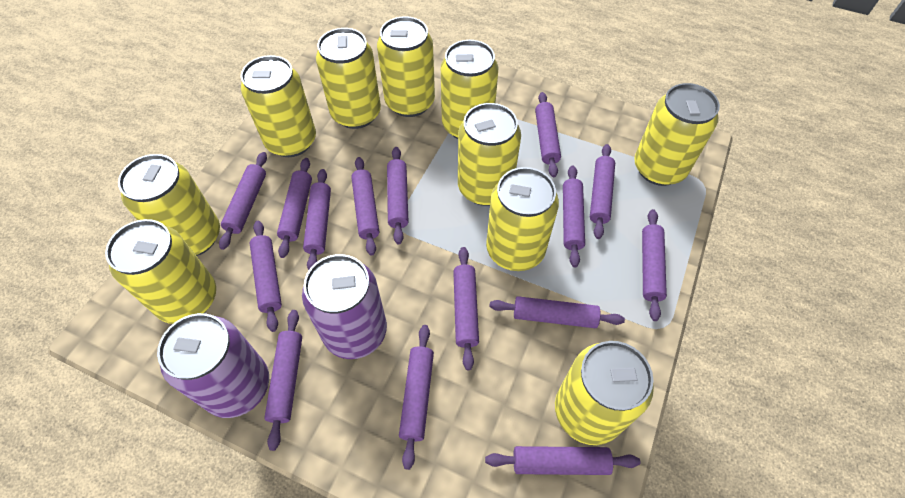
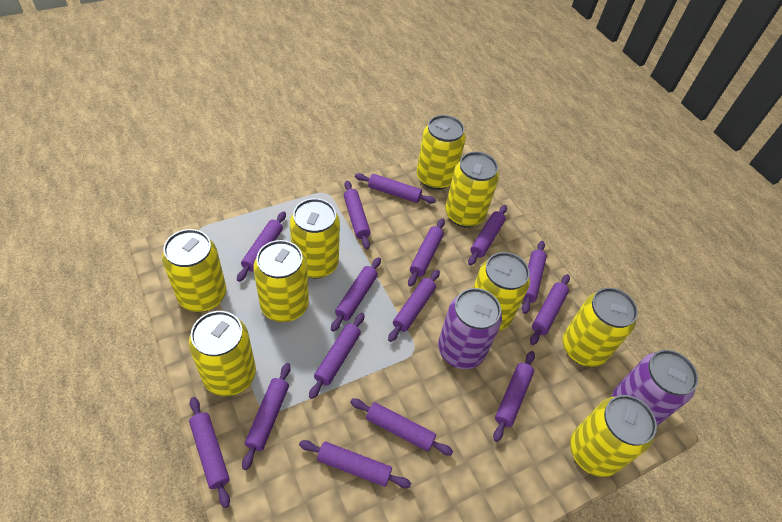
yellow can: 10 -> 9

